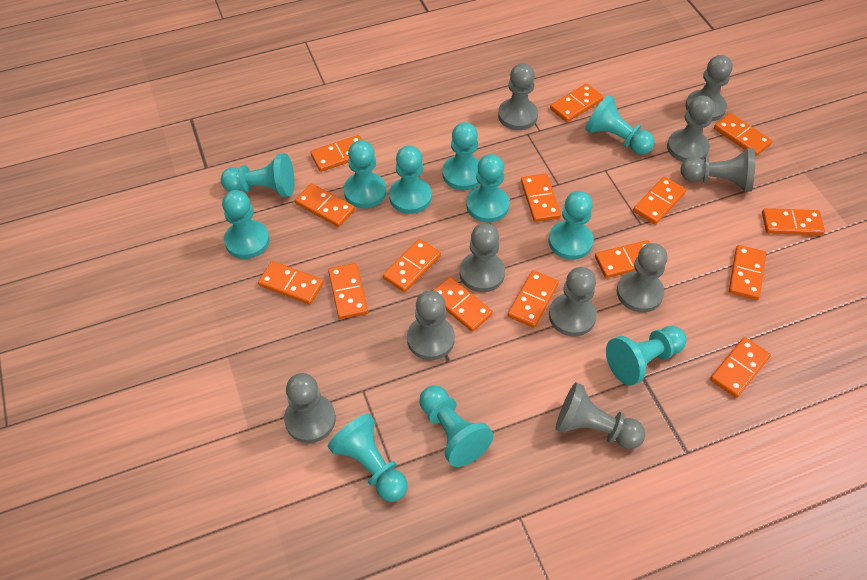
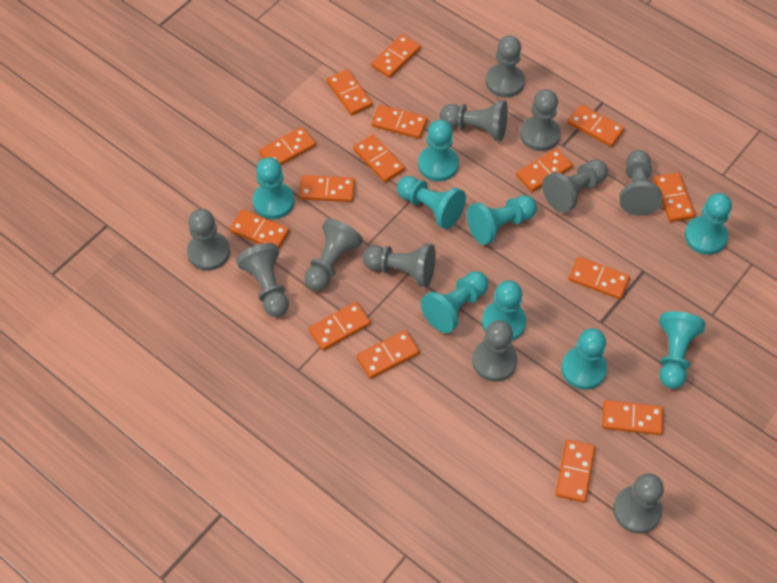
grey pawn: 10 -> 11
turquoise pawn: 11 -> 9

